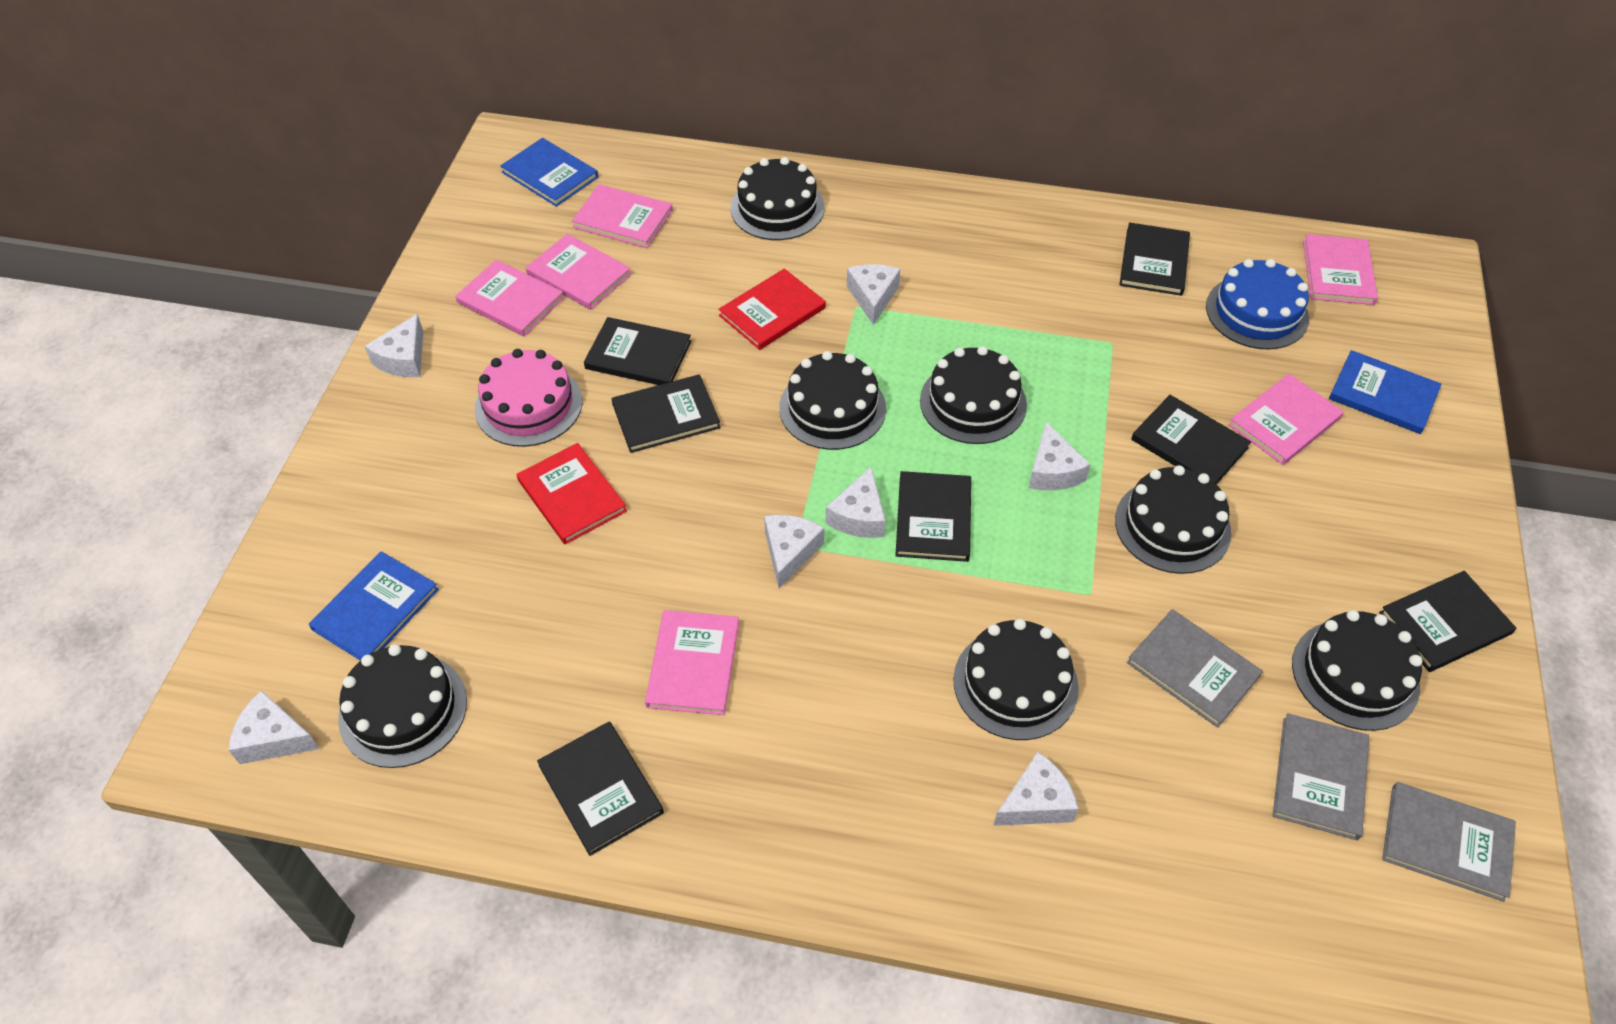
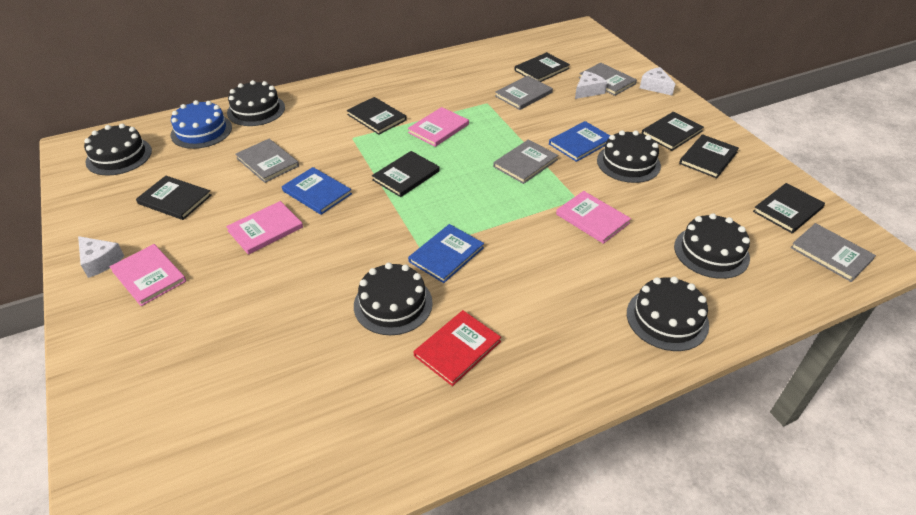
black cake: 7 -> 6
grey book: 3 -> 5
pink book: 6 -> 4
pink cake: 1 -> 0
red book: 2 -> 1
white cheese: 7 -> 3

